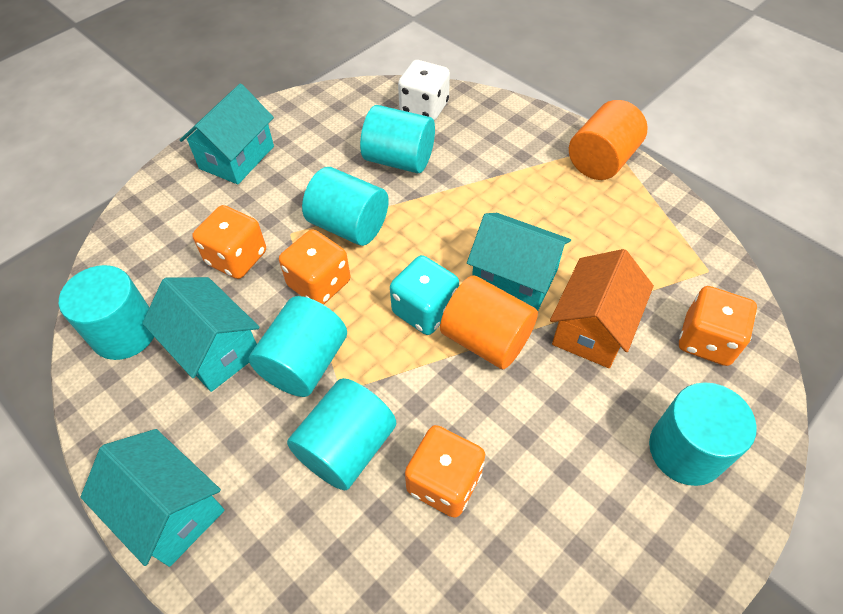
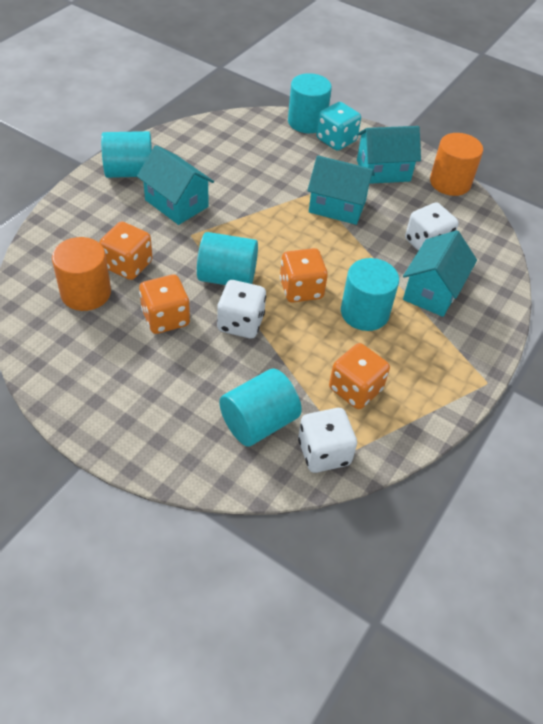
orange house: 1 -> 0
turquoise cylinder: 6 -> 5
white dice: 1 -> 3

